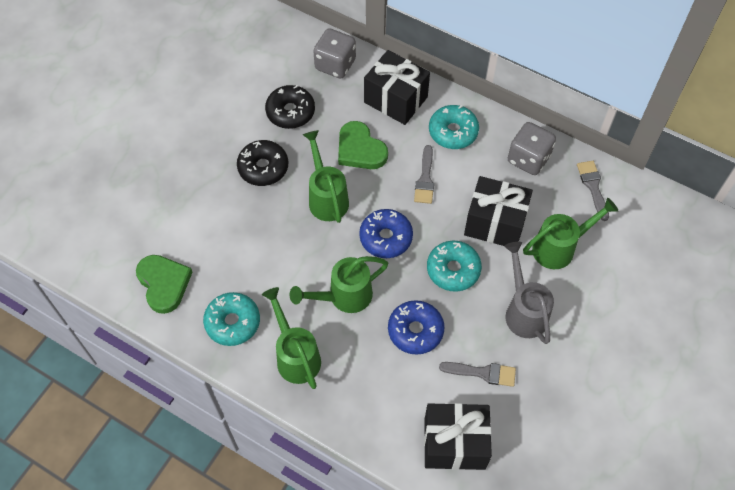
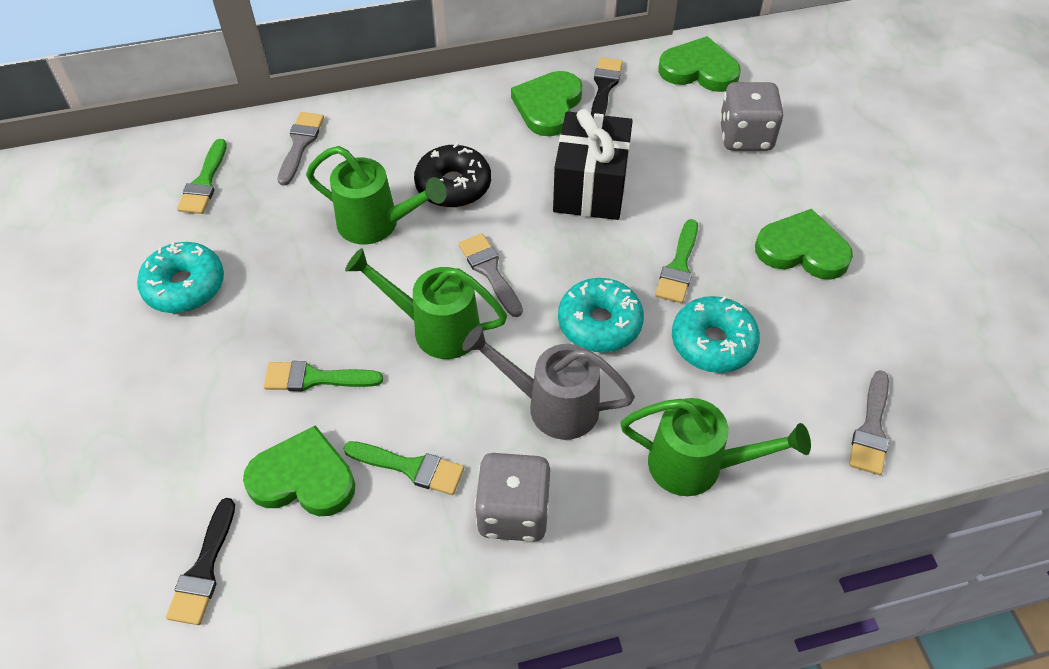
black brush: 0 -> 2
black donut: 2 -> 1
black gift: 3 -> 1
blue donut: 2 -> 0
green brush: 0 -> 4
green heart: 2 -> 4
green watering can: 4 -> 3

